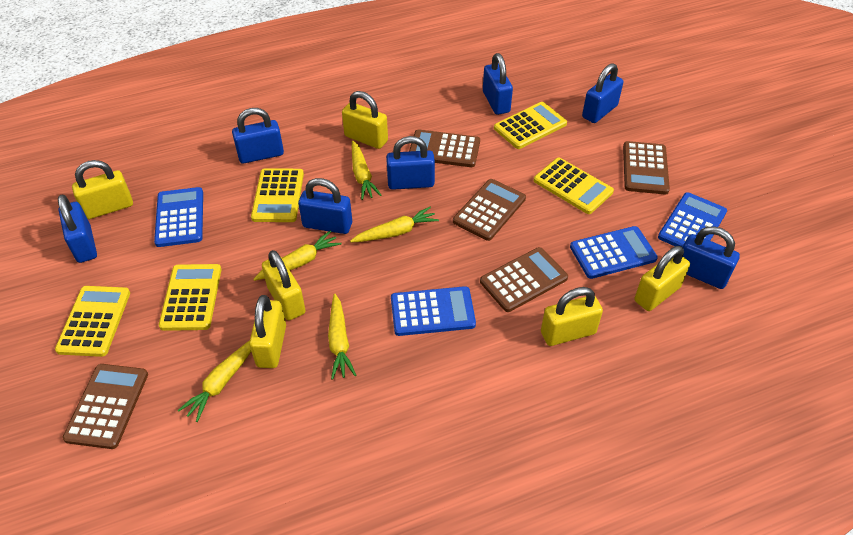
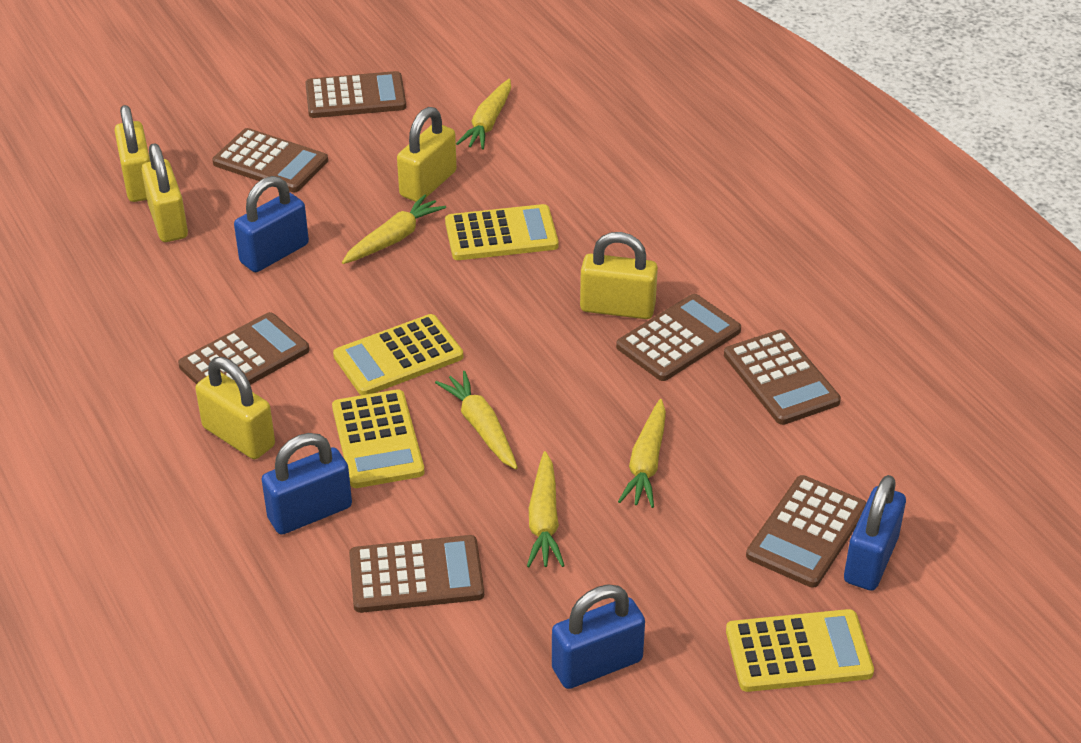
blue calculator: 4 -> 0
blue padlock: 7 -> 4
brown calculator: 5 -> 7
yellow calculator: 5 -> 4
yellow padlock: 6 -> 5

